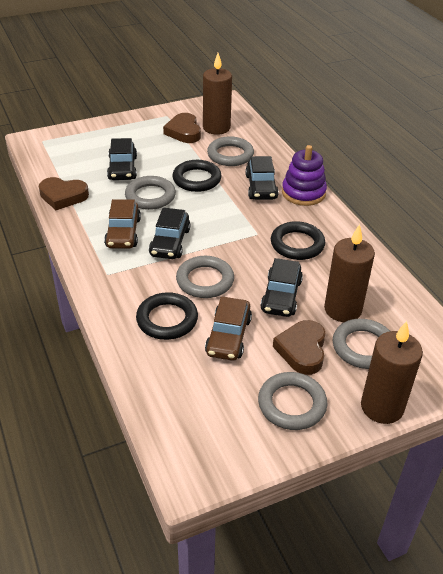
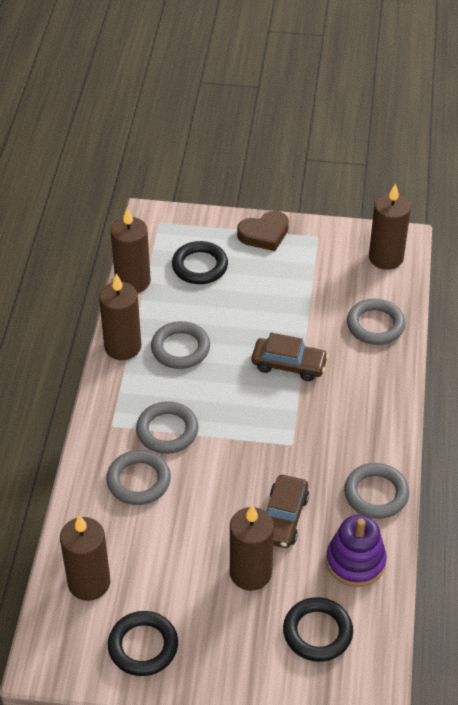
black car: 4 -> 0
brown candle: 3 -> 5
brown heart: 3 -> 1

